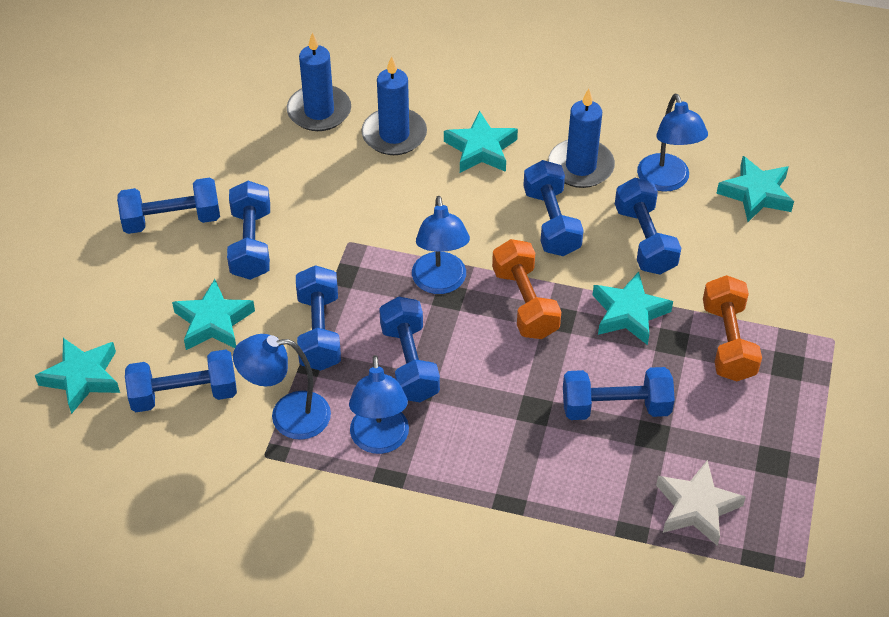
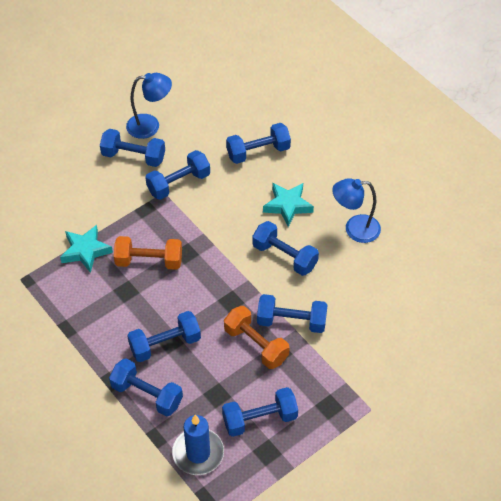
blue candle: 3 -> 1
blue lamp: 4 -> 2
turquoise star: 5 -> 2
white star: 1 -> 0

